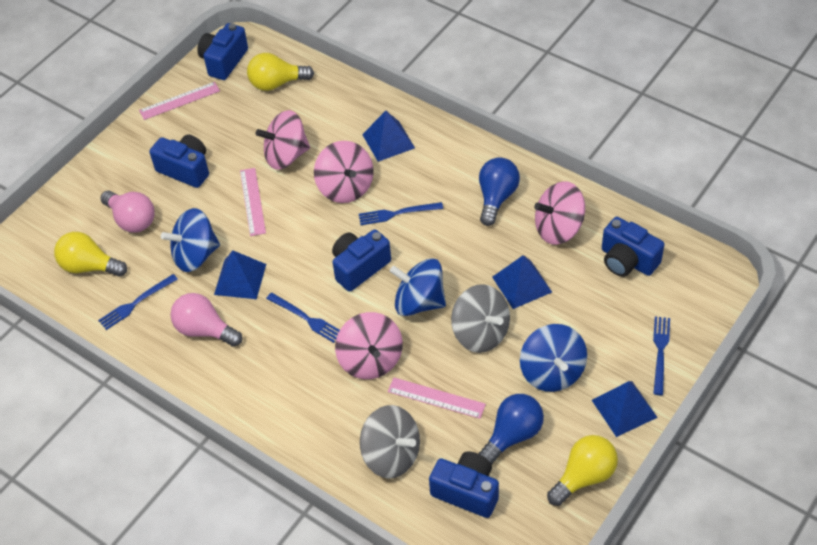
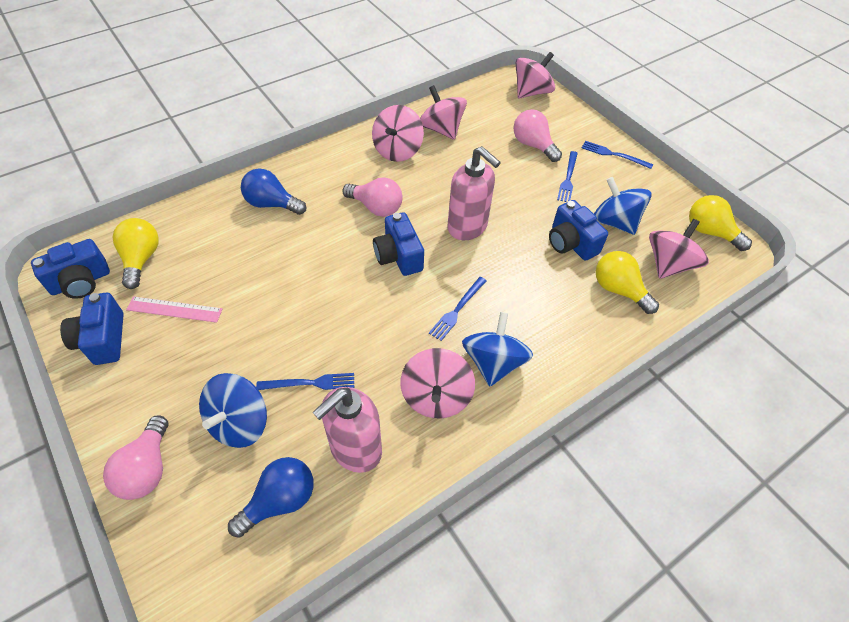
blue camera: 5 -> 4
blue pyramid: 4 -> 0
grey spinning top: 2 -> 0
pink light bulb: 2 -> 3
pink ruler: 3 -> 1
pink soap dispenser: 0 -> 2
pink spinning top: 4 -> 5

